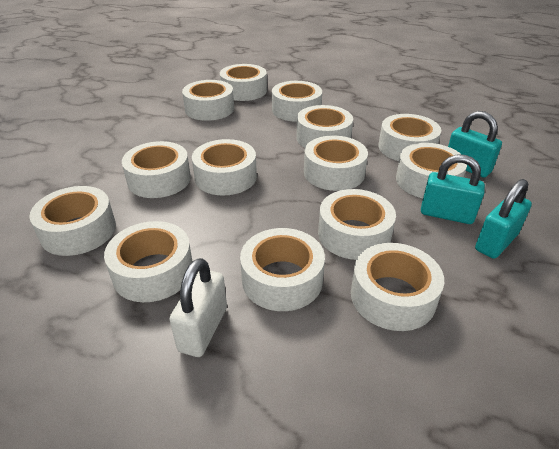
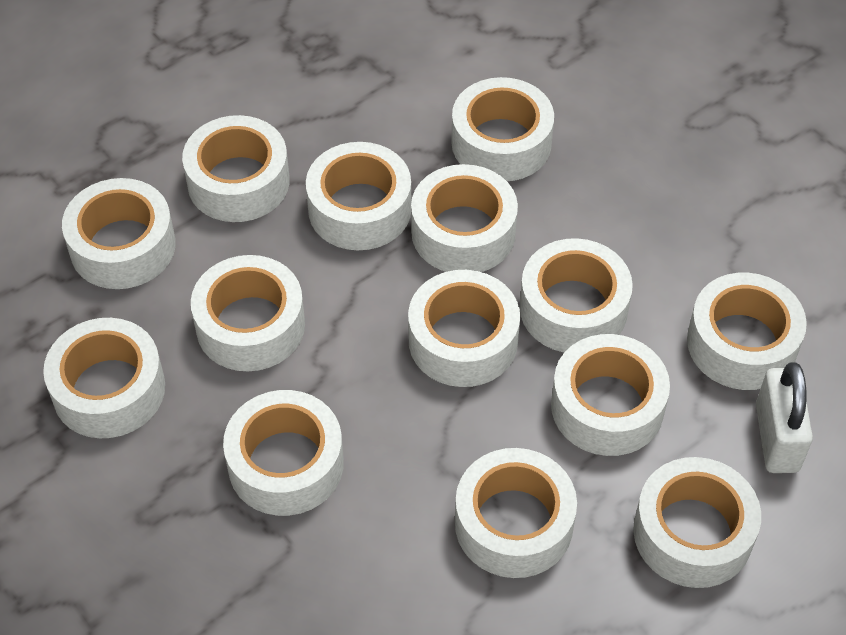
turquoise padlock: 3 -> 0

